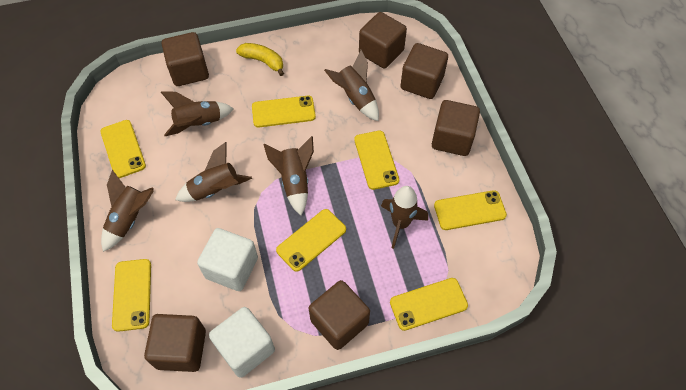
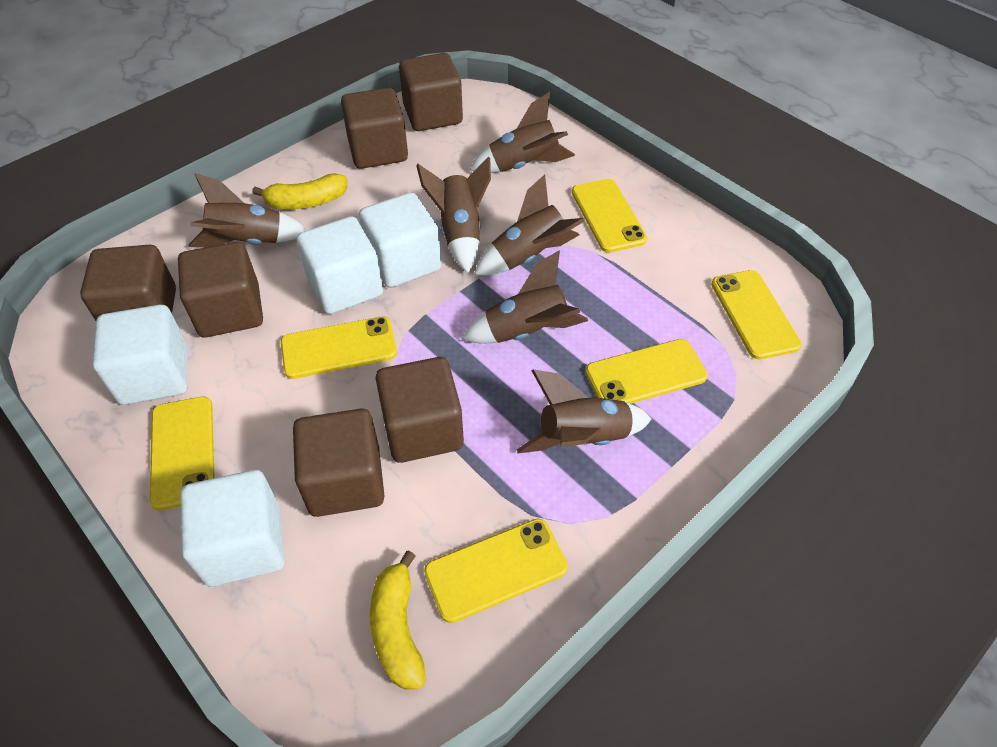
white cube: 2 -> 4
yellow banana: 1 -> 2
yellow phone: 7 -> 6

